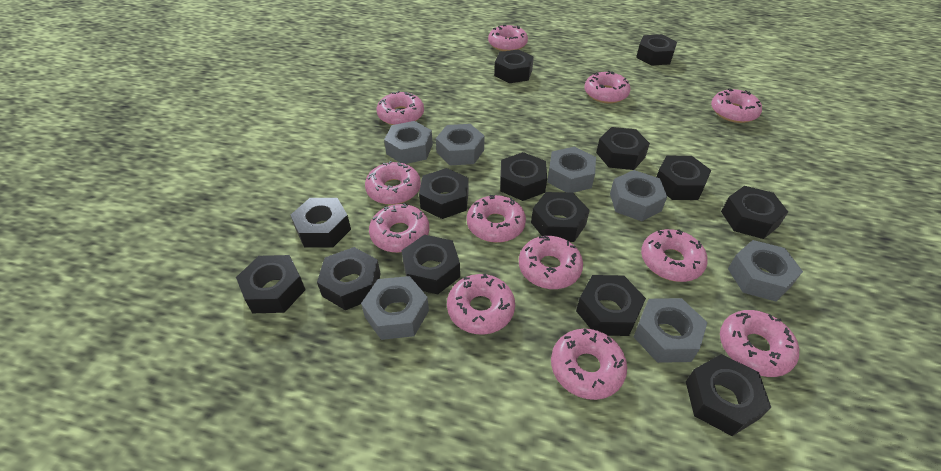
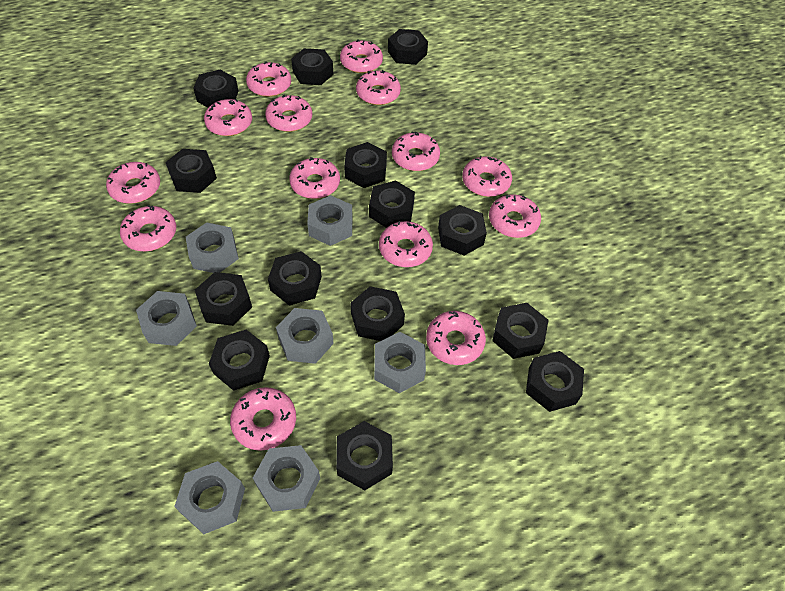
pink donut: 12 -> 14

